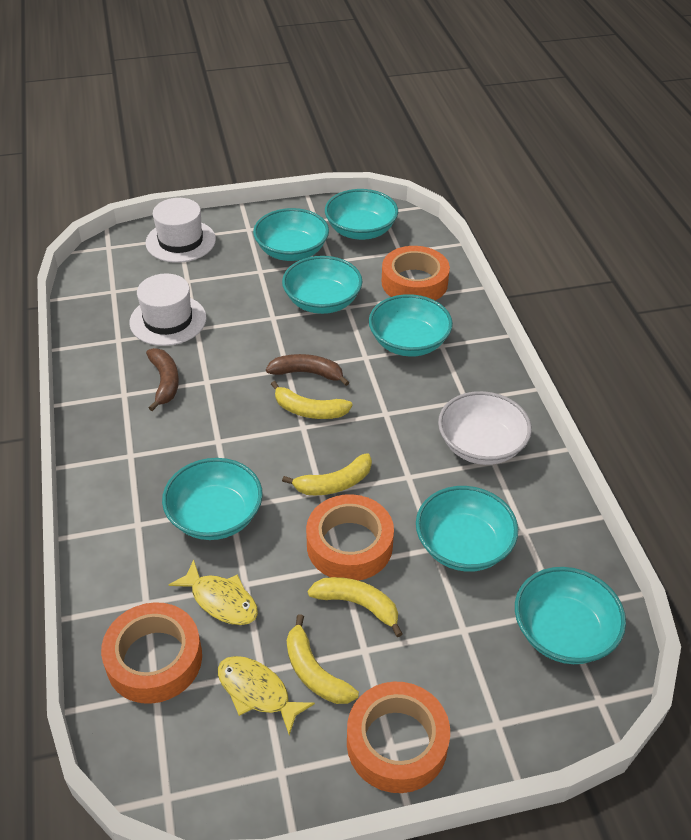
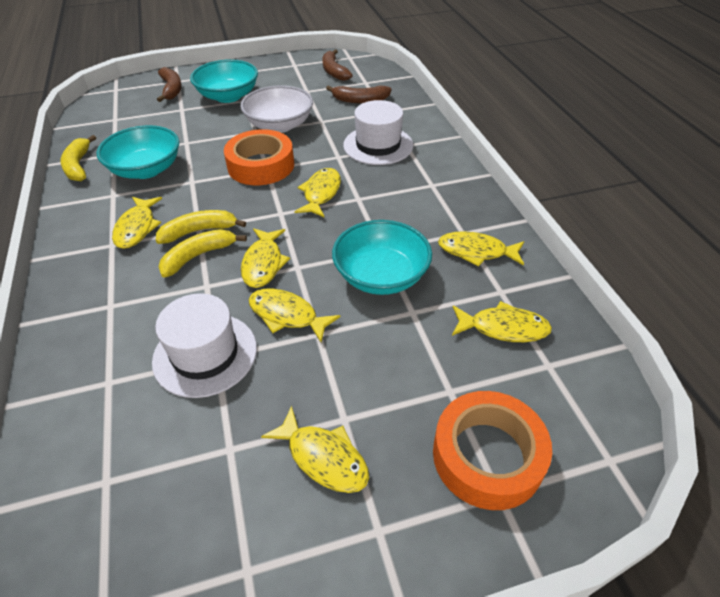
brown banana: 2 -> 3
orange tape: 4 -> 2
turquoise bowl: 7 -> 3
yellow banana: 4 -> 3
yellow fish: 2 -> 7

